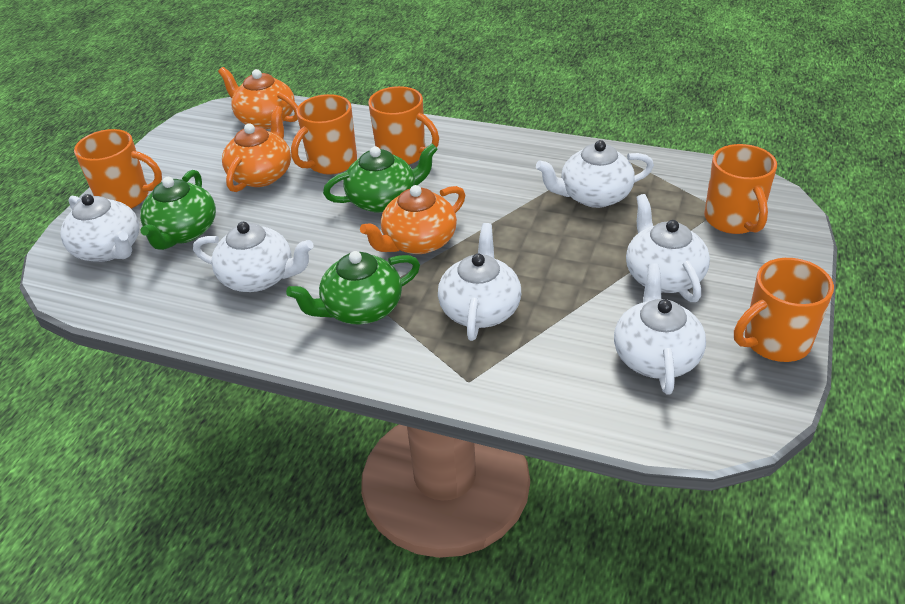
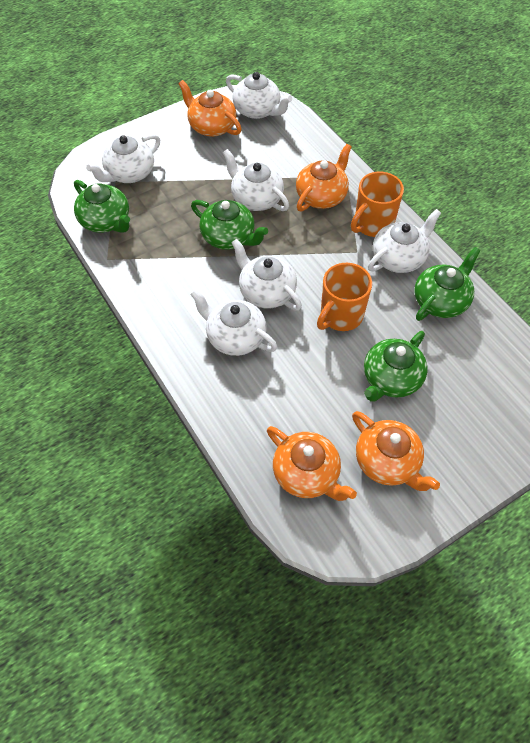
green teapot: 3 -> 4
orange mug: 5 -> 2
orange teapot: 3 -> 4

